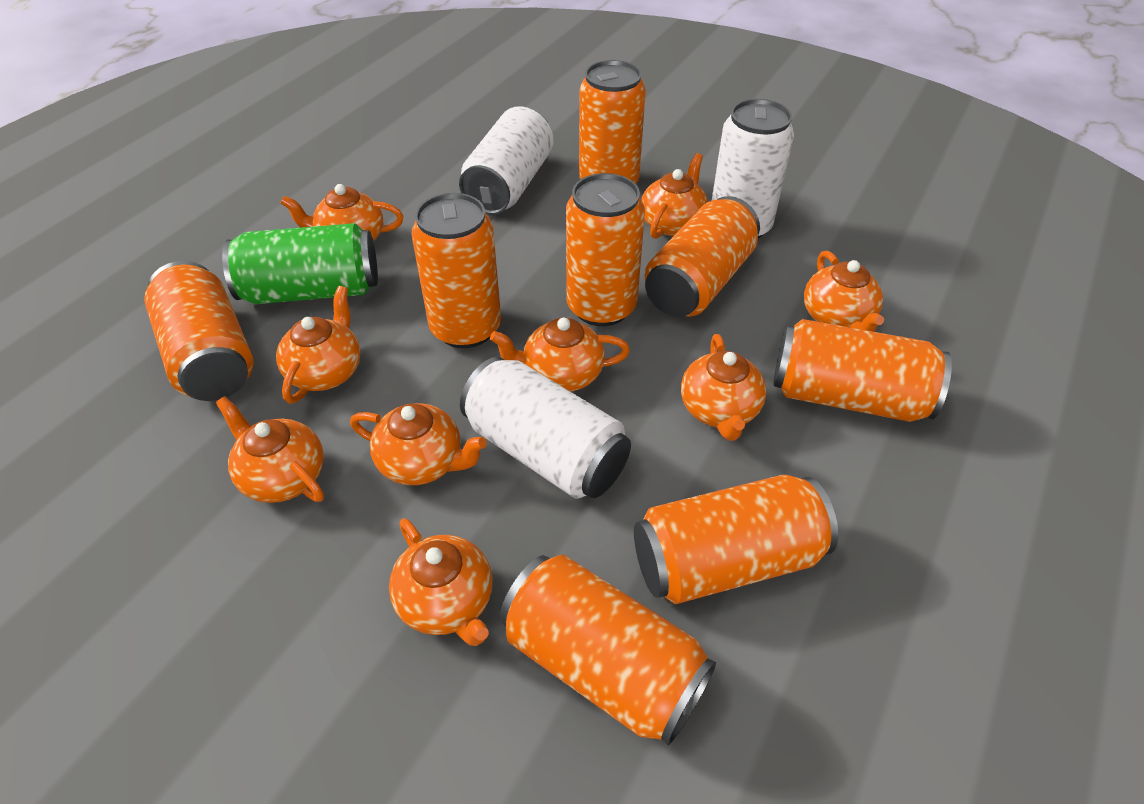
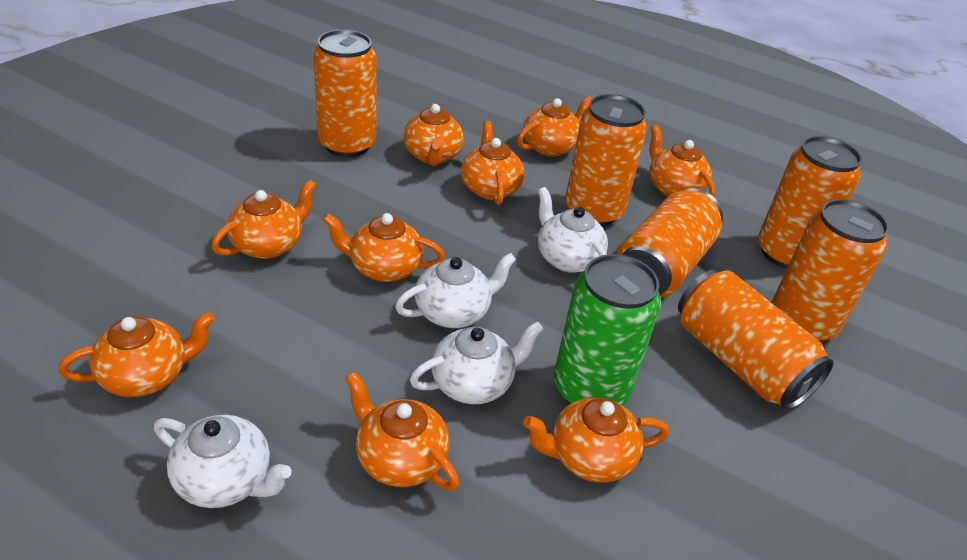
orange can: 8 -> 6
white can: 3 -> 0
white teapot: 0 -> 4

